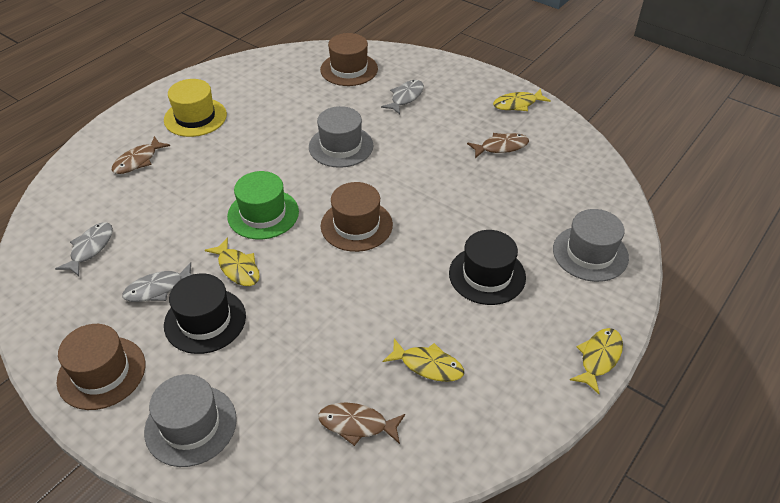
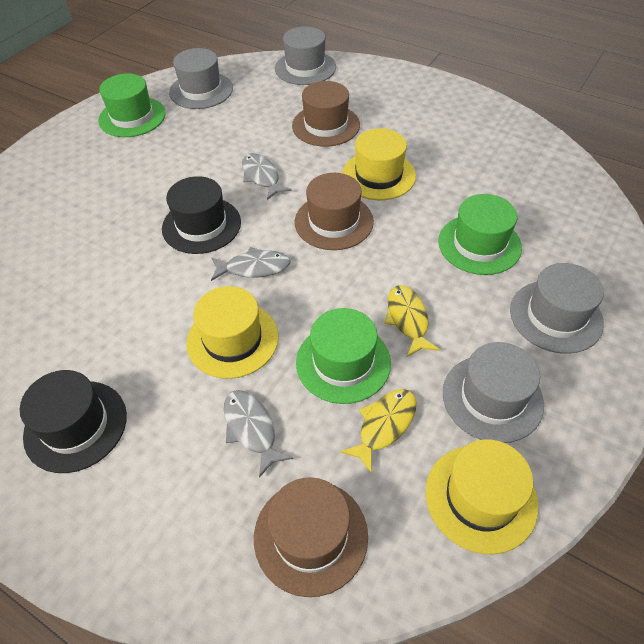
brown fish: 3 -> 0
green hat: 1 -> 3
grey hat: 3 -> 4
yellow fish: 4 -> 2
yellow hat: 1 -> 3

